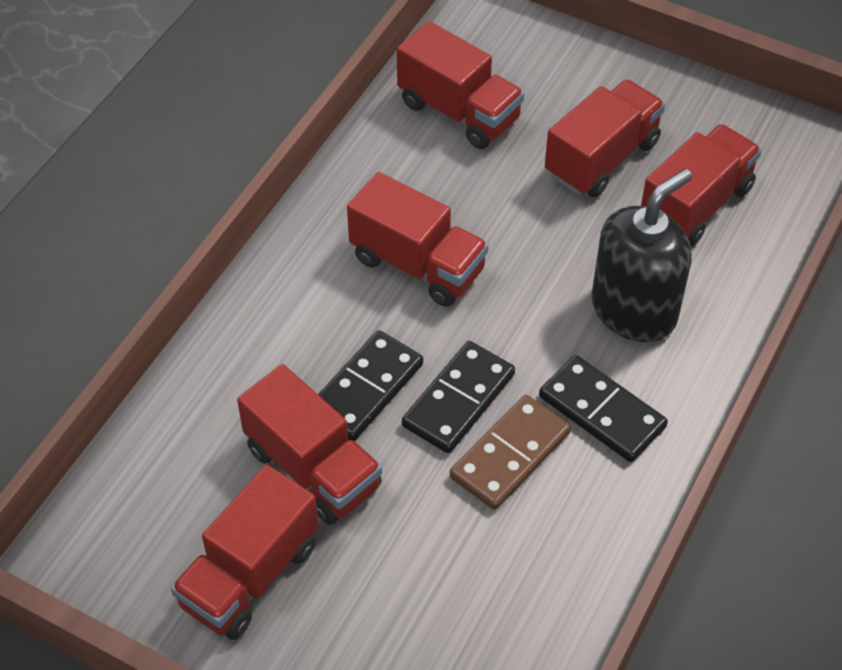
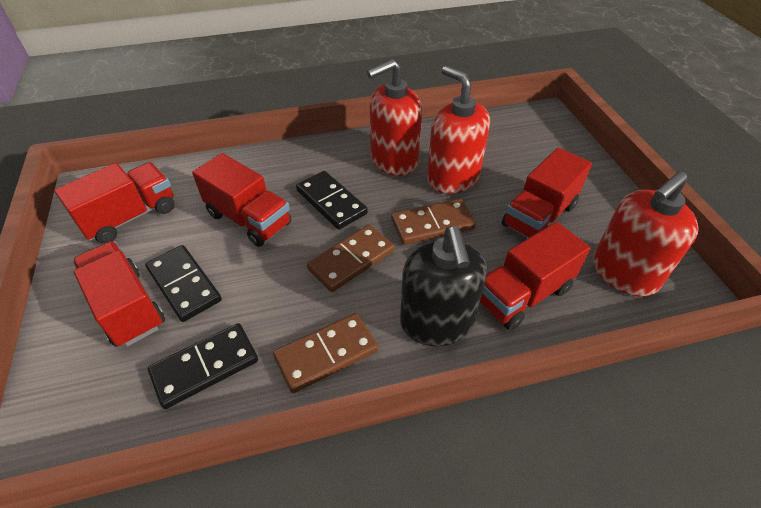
brown domino: 1 -> 3
red soap dispenser: 0 -> 3
red truck: 6 -> 5

